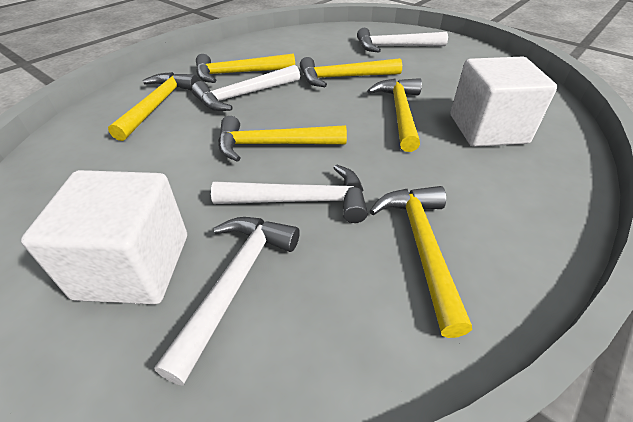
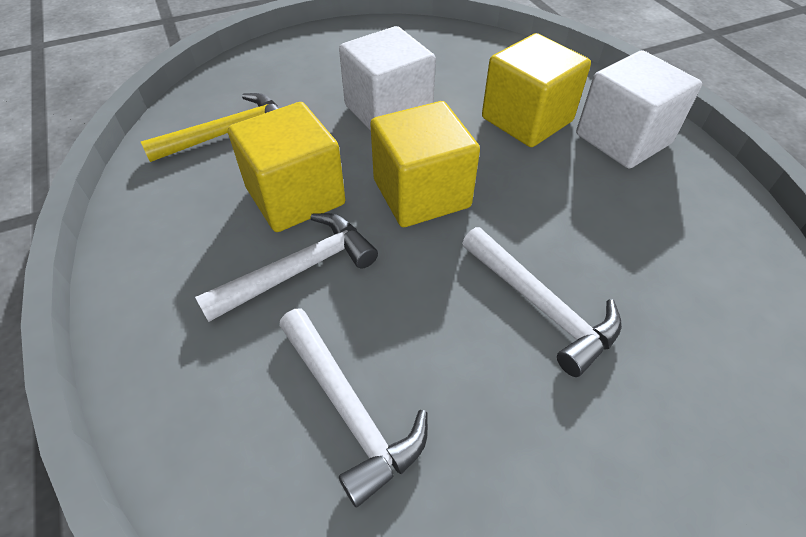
white hammer: 4 -> 3
yellow cube: 0 -> 3
yellow hammer: 6 -> 1

